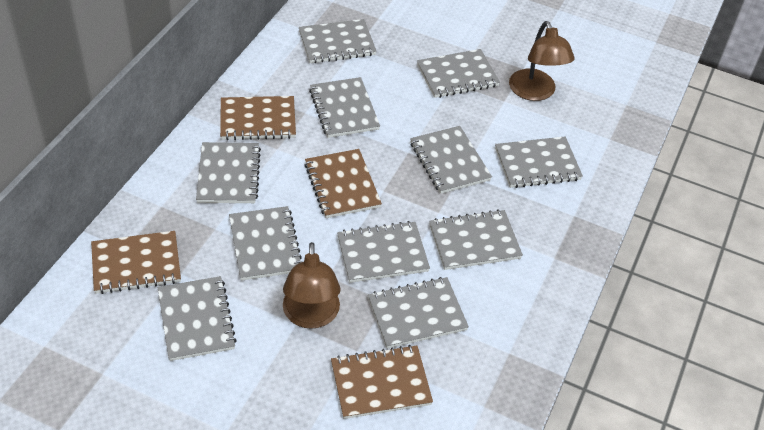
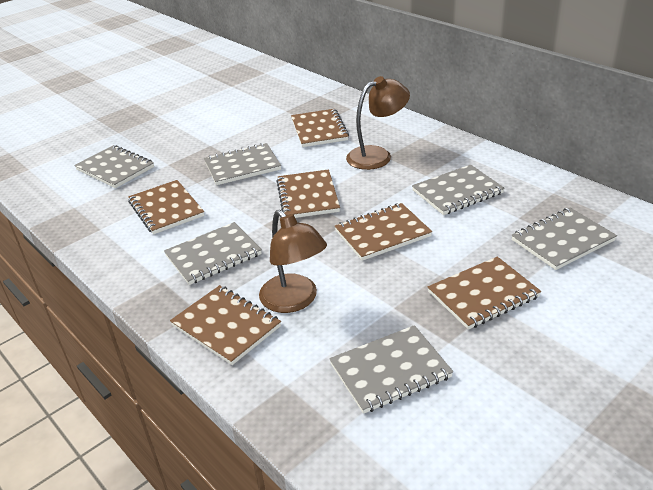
brown notebook: 4 -> 6
grey notebook: 11 -> 6

